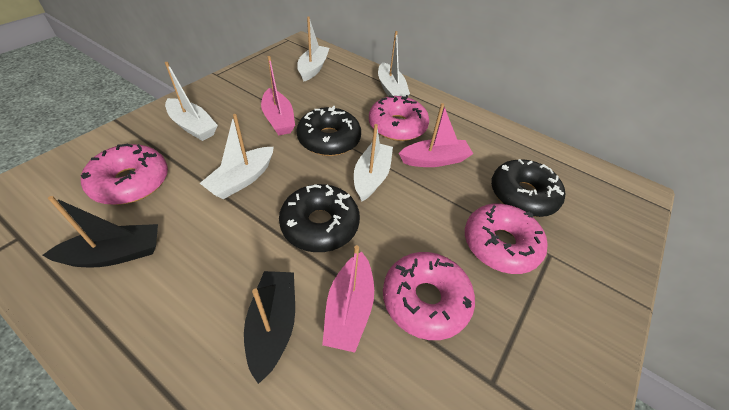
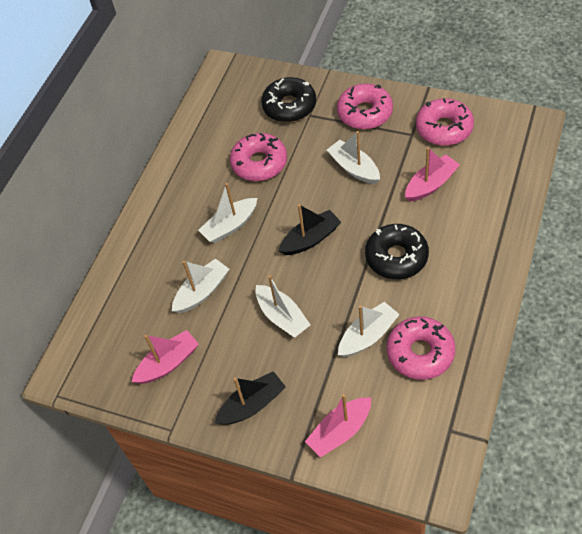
black donut: 3 -> 2

